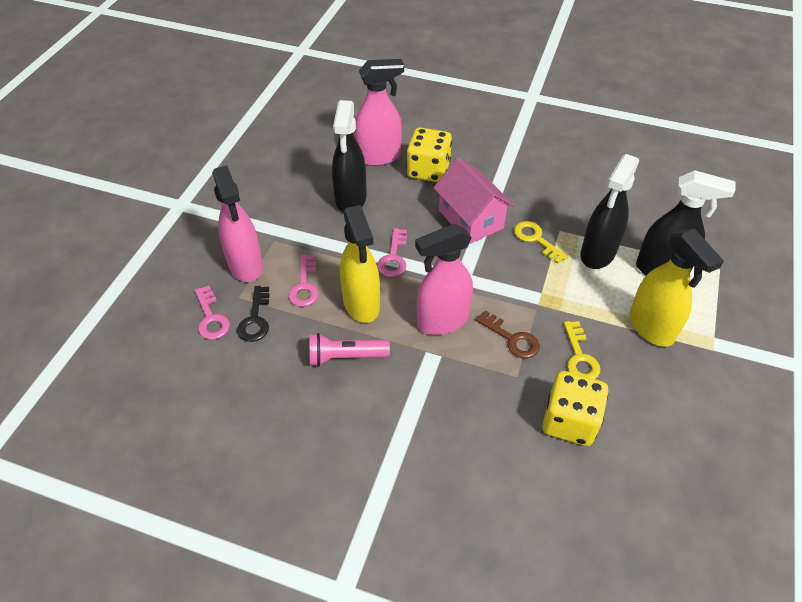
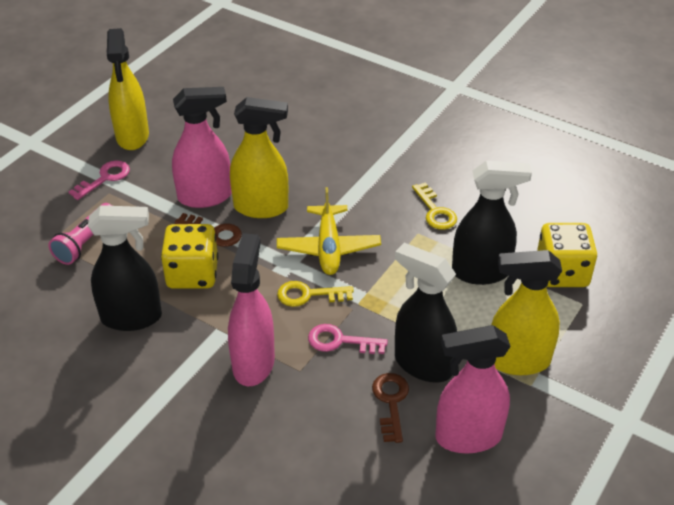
black key: 1 -> 0
brown key: 1 -> 2
pink house: 1 -> 0
pink key: 3 -> 2
yellow plane: 0 -> 1
yellow spray bottle: 2 -> 3

